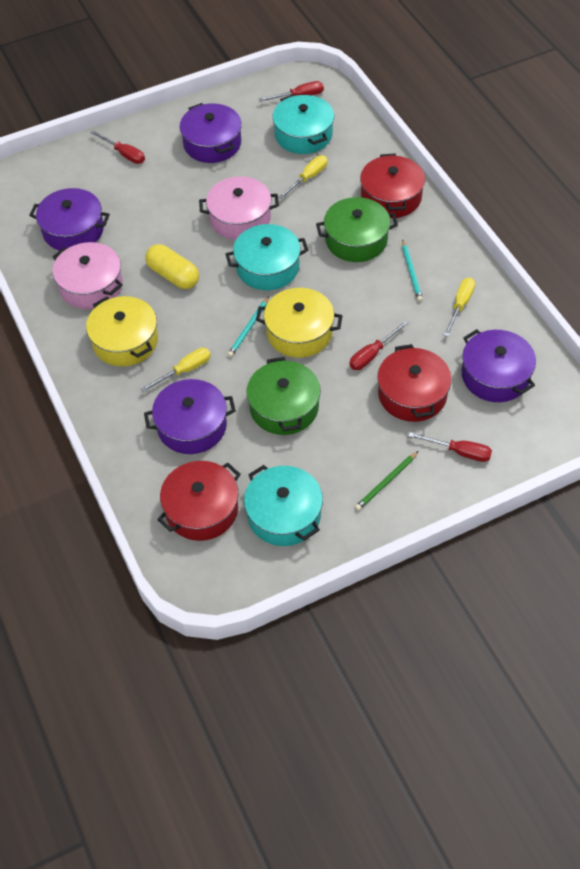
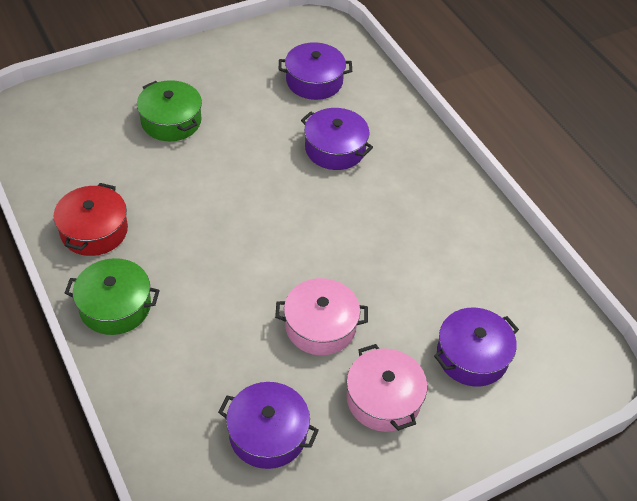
green pencil: 1 -> 0
red pot: 3 -> 1
red screwdriver: 4 -> 0
turquoise pencil: 2 -> 0
turquoise pot: 3 -> 0
yellow capsule: 1 -> 0
yellow pot: 2 -> 0
yellow screwdriver: 3 -> 0

